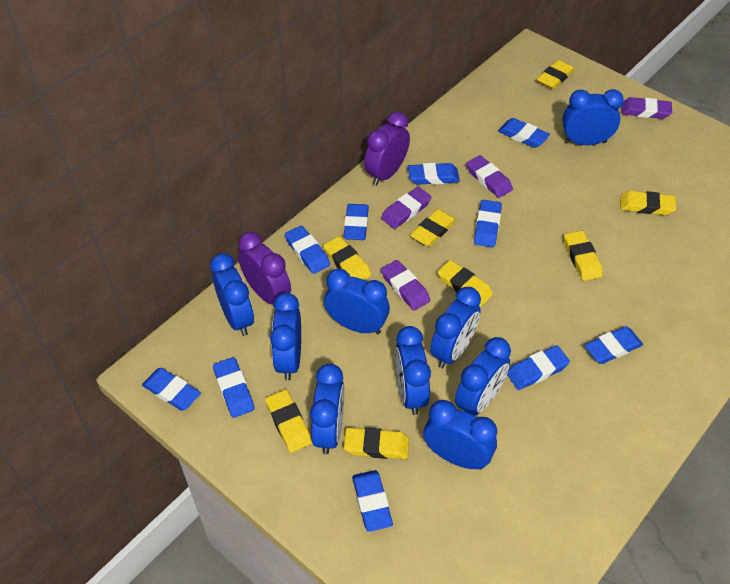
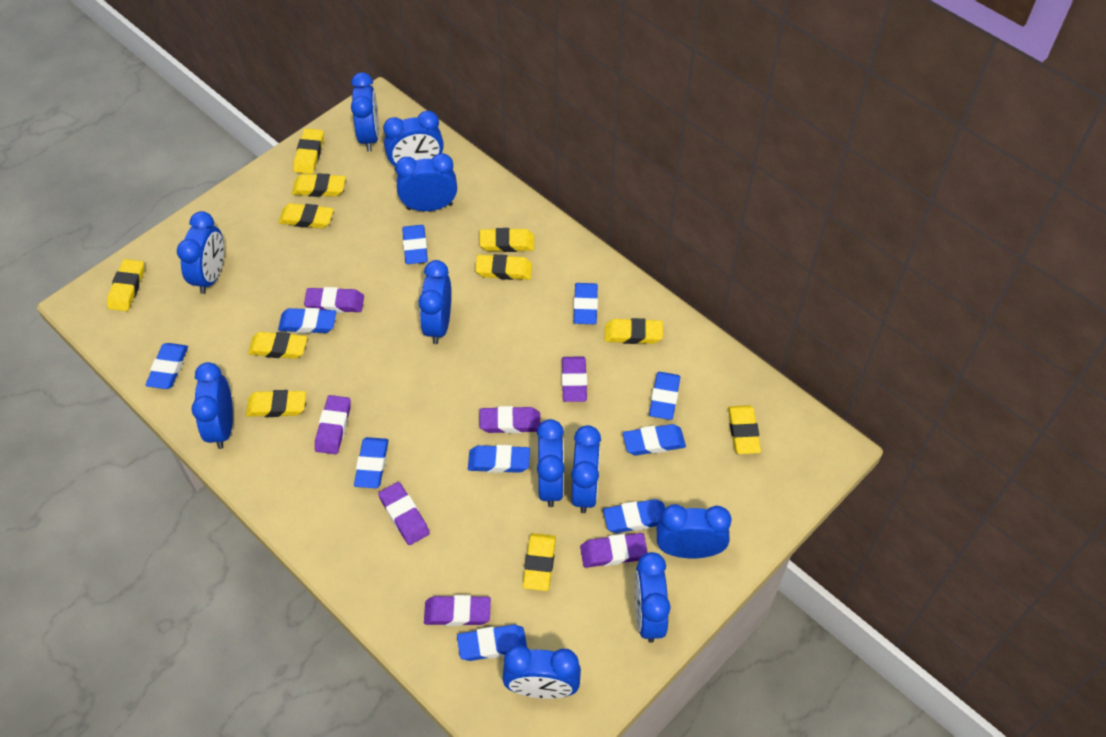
blue clock: 9 -> 11
purple clock: 2 -> 0
purple eraser: 4 -> 7
yellow eraser: 8 -> 11

